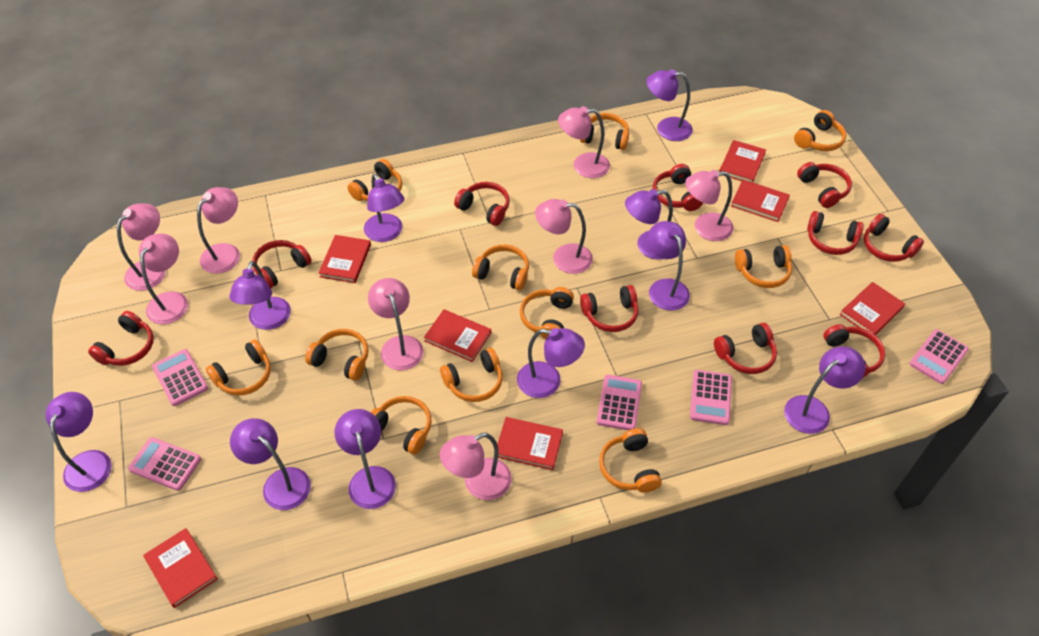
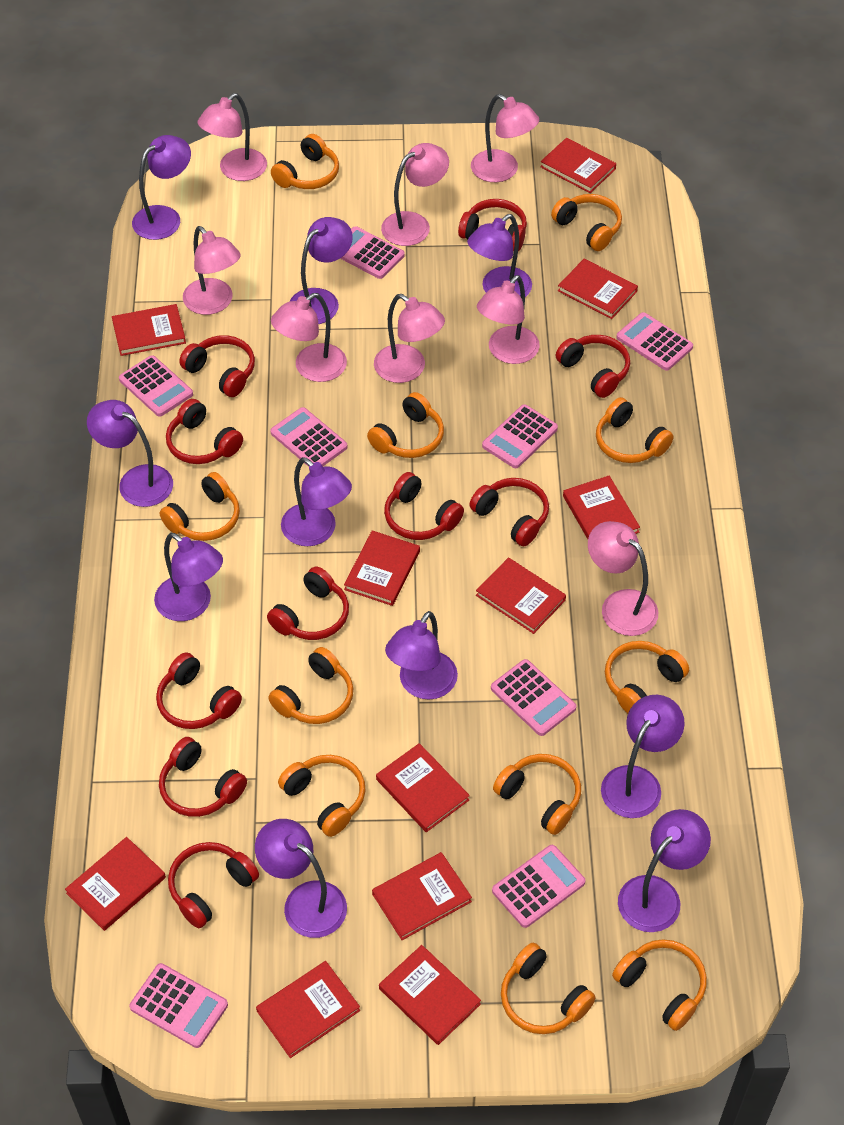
pink calculator: 5 -> 8
red book: 7 -> 11

